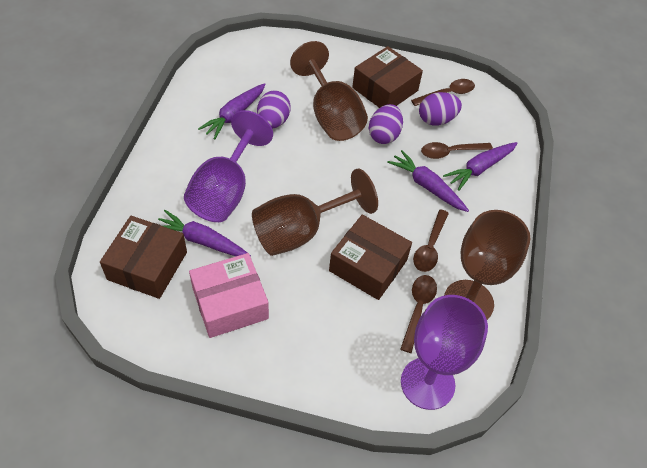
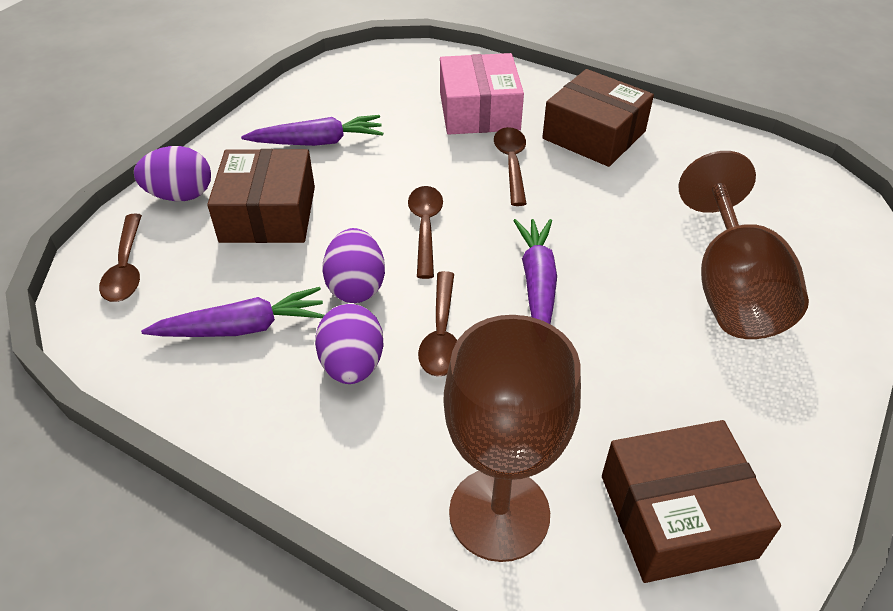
brown goblet: 3 -> 2
purple carrot: 4 -> 3
purple goblet: 2 -> 0

